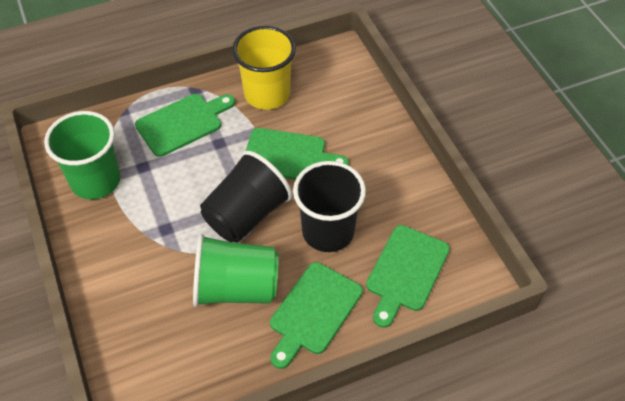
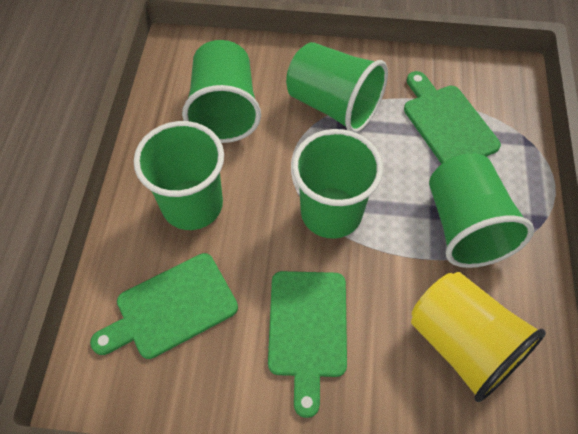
black cup: 2 -> 0
green cup: 2 -> 5
green cutting board: 4 -> 3

